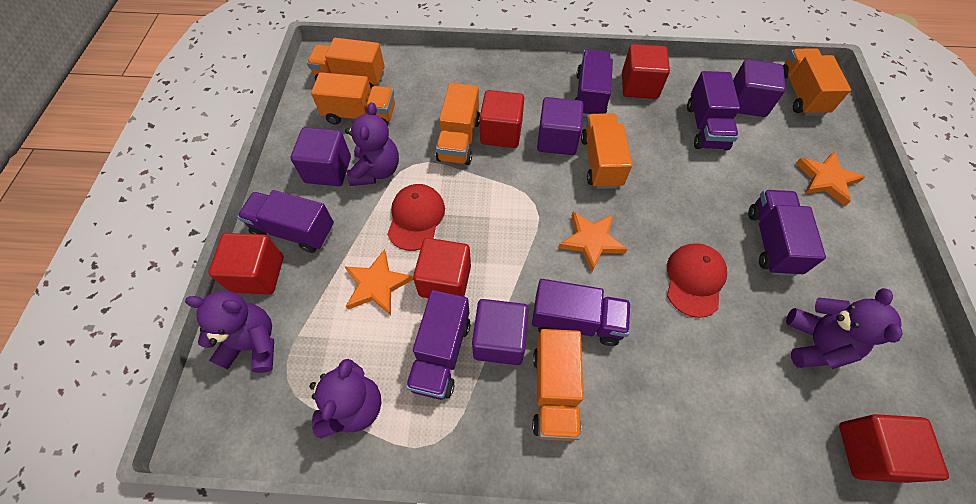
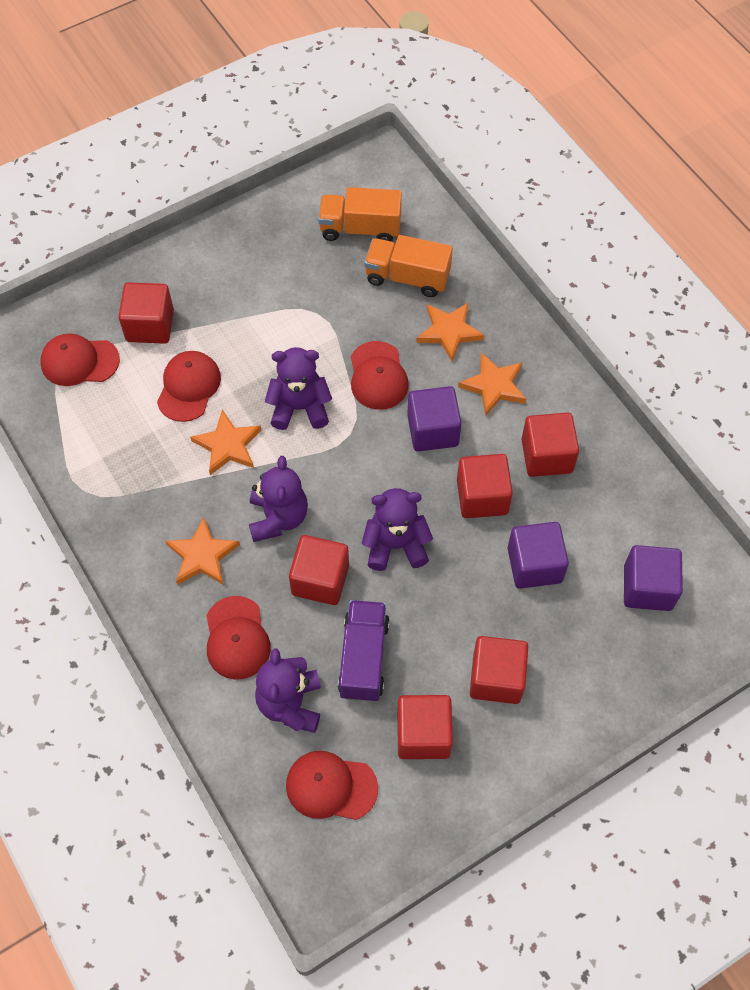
orange star: 3 -> 4
orange truck: 6 -> 2
purple cube: 4 -> 3
purple truck: 6 -> 1
red cap: 2 -> 5
red cube: 5 -> 6

